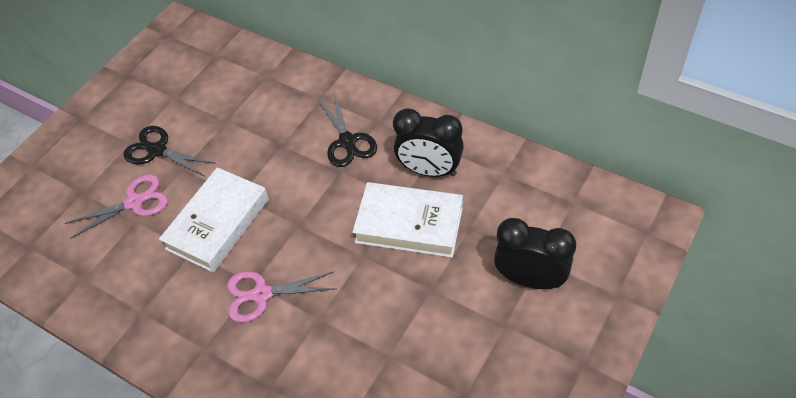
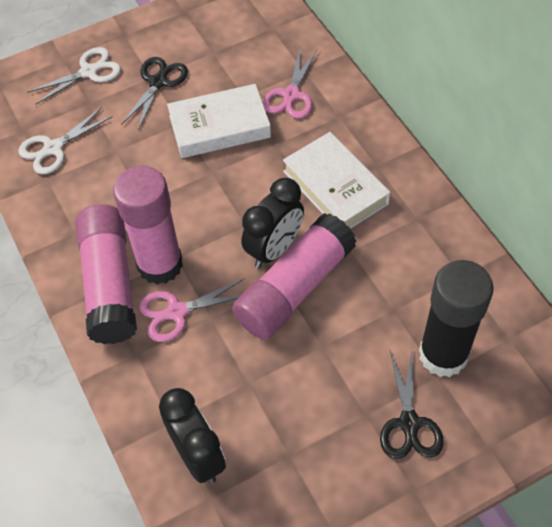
black glue stick: 0 -> 1
pink glue stick: 0 -> 3
white scissors: 0 -> 2

